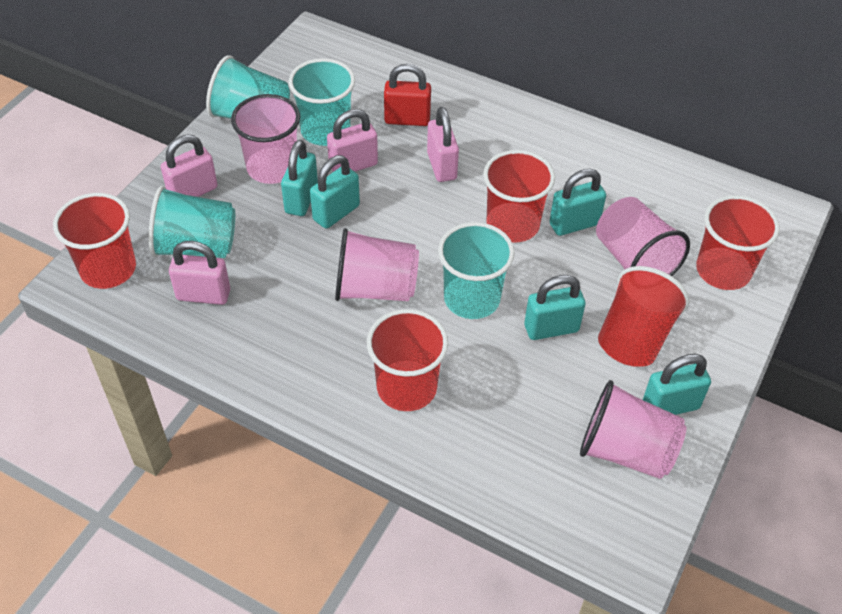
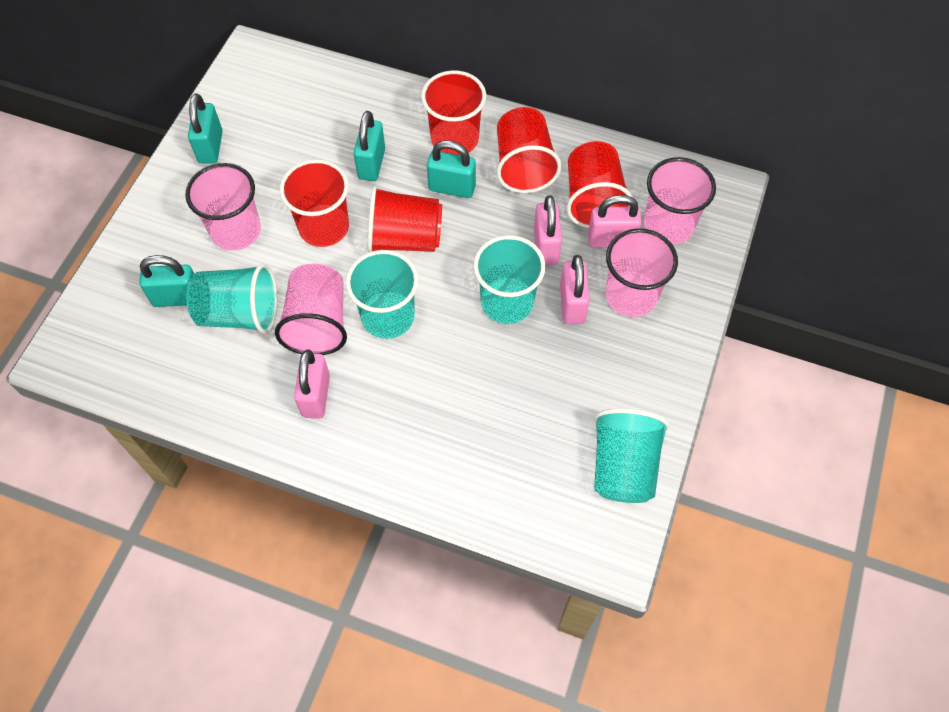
red padlock: 1 -> 0
turquoise padlock: 5 -> 4

